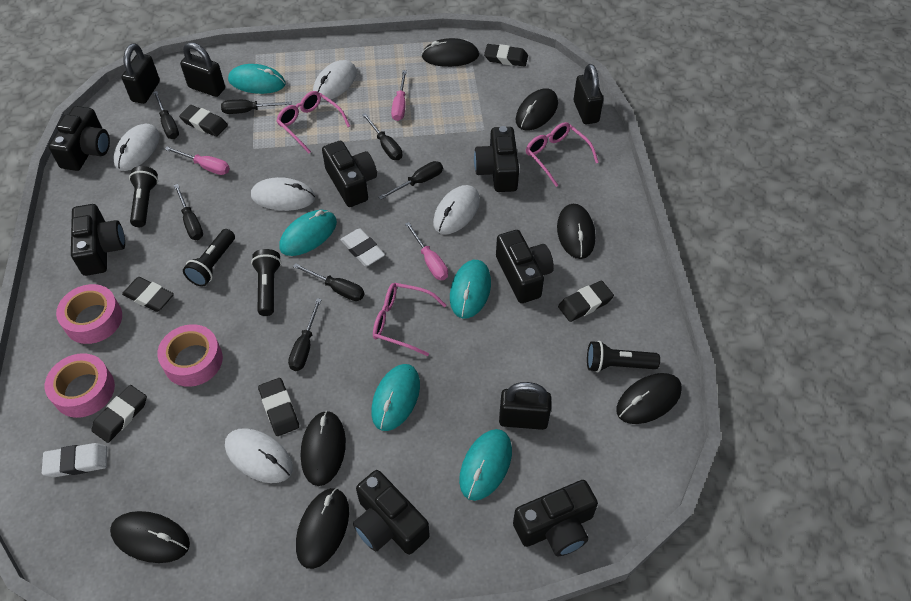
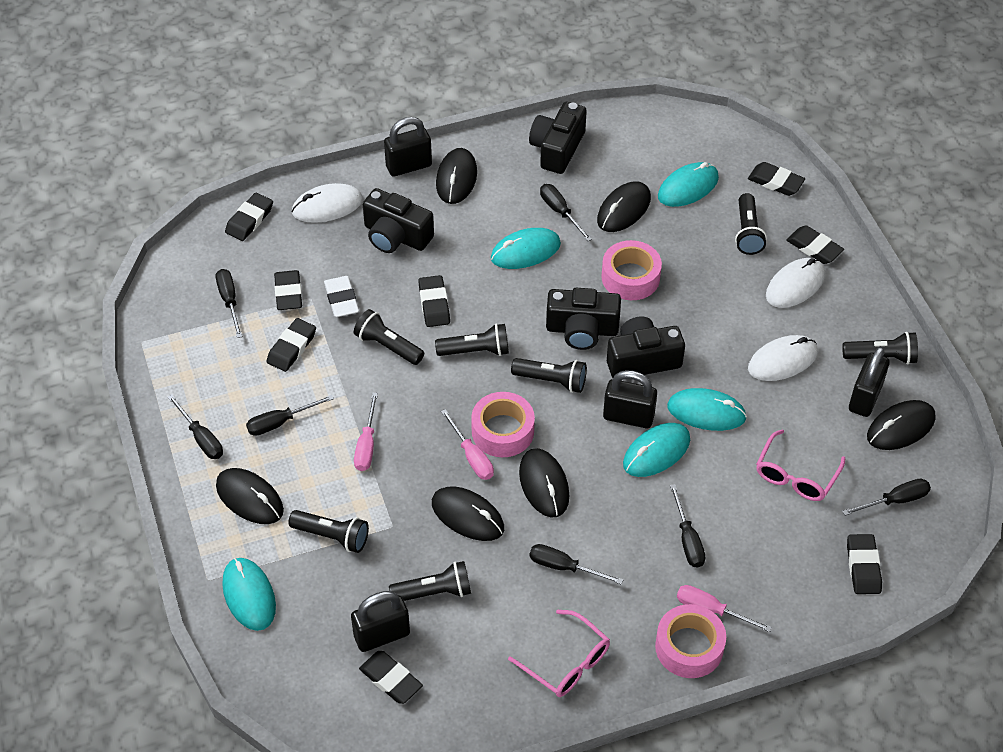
black camera: 7 -> 4
black eraser: 6 -> 8
black flashlight: 4 -> 7
black mouse: 7 -> 6
pink glasses: 3 -> 2
white eraser: 2 -> 1
white mouse: 5 -> 3

